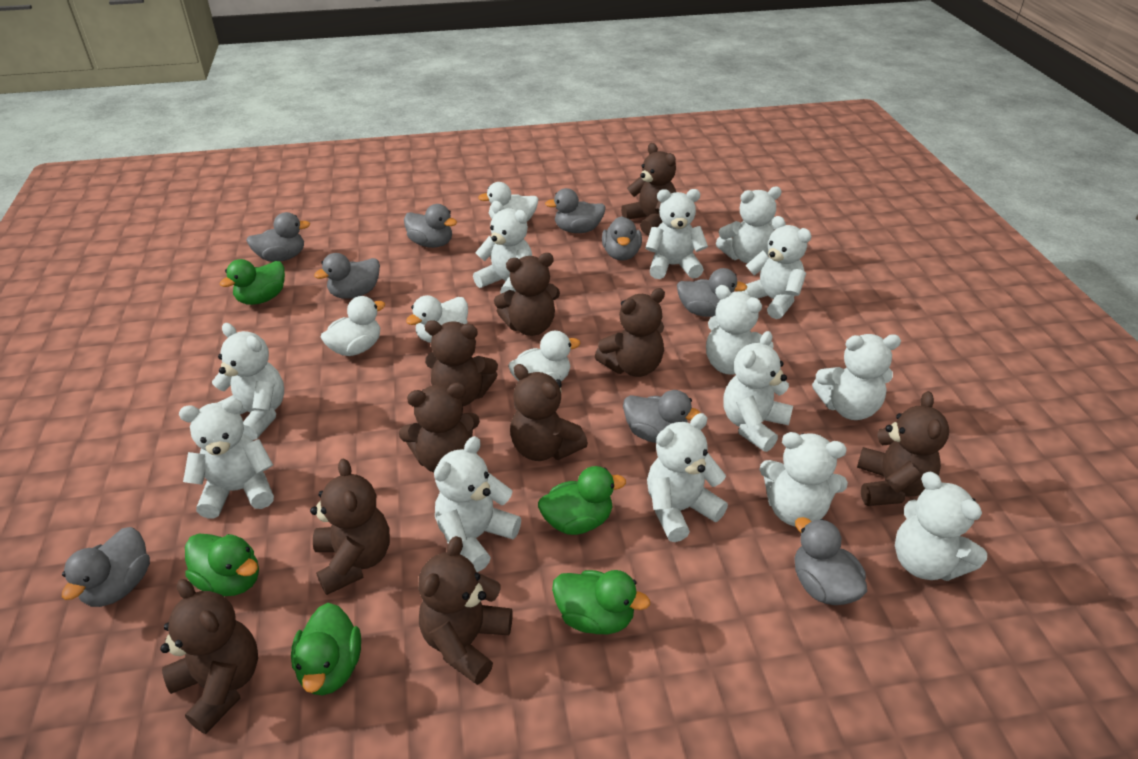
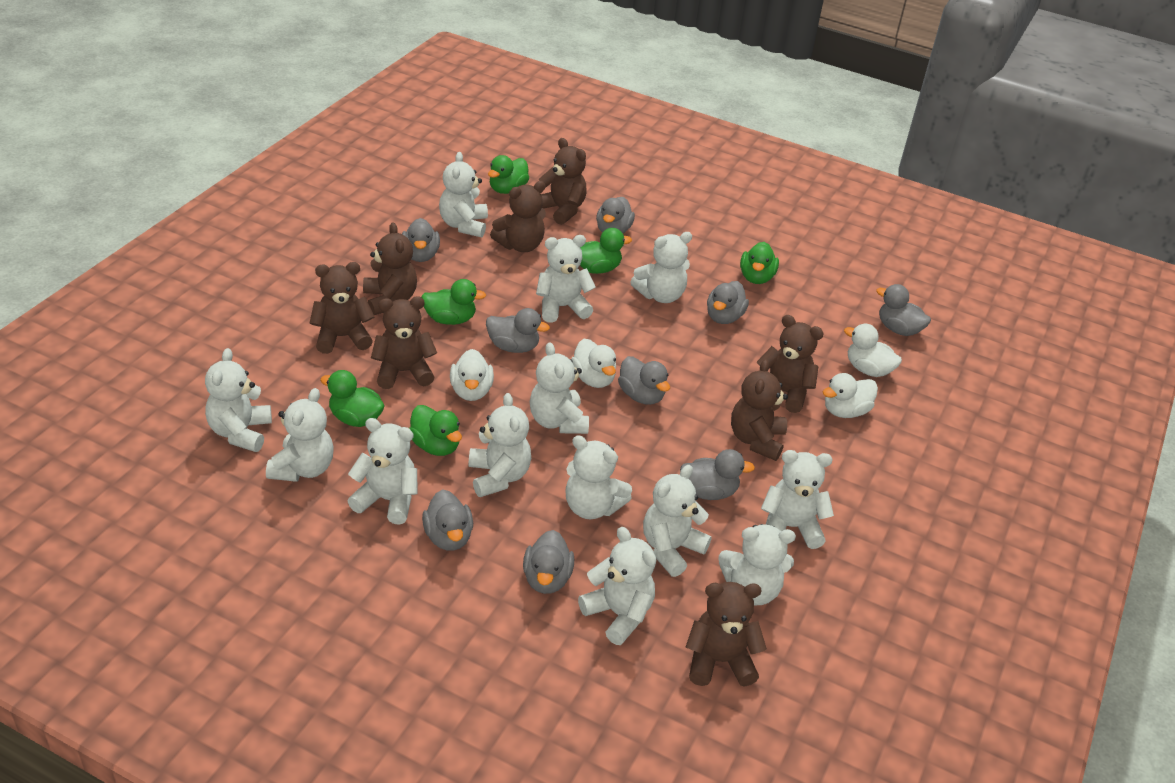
brown teddy bear: 10 -> 8
green duck: 5 -> 6

